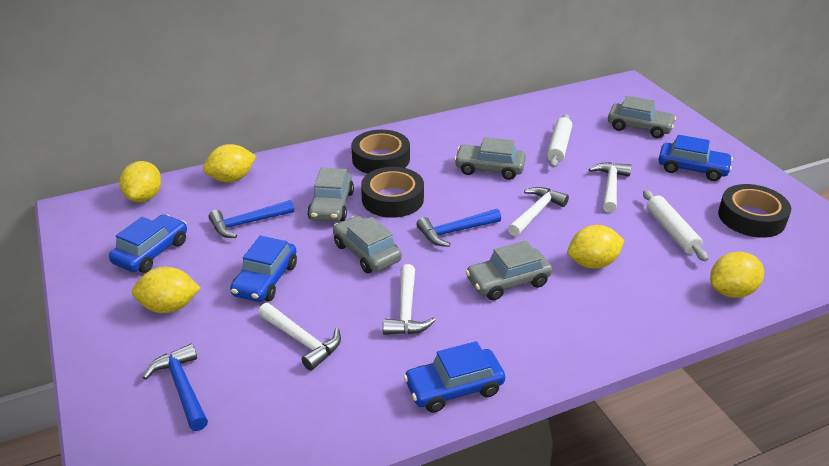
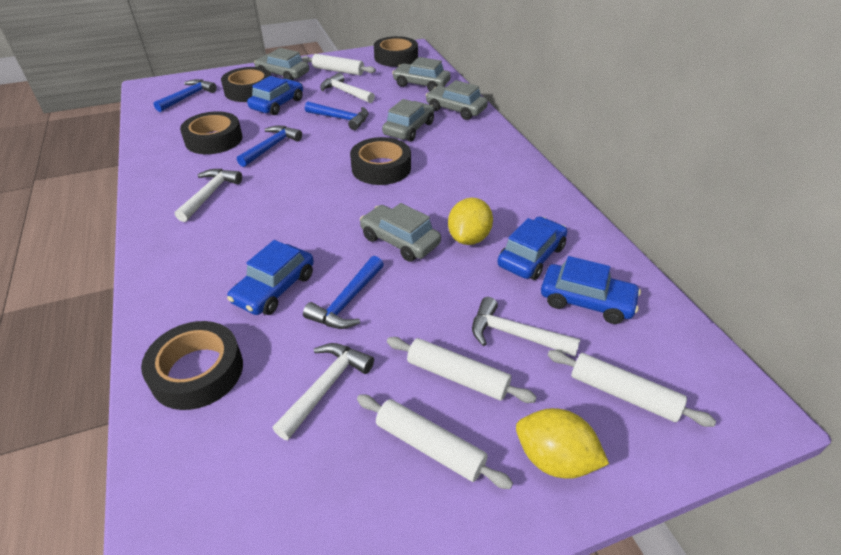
black tape: 3 -> 5
blue hammer: 3 -> 4
white rolling pin: 2 -> 4
yellow lemon: 5 -> 2

